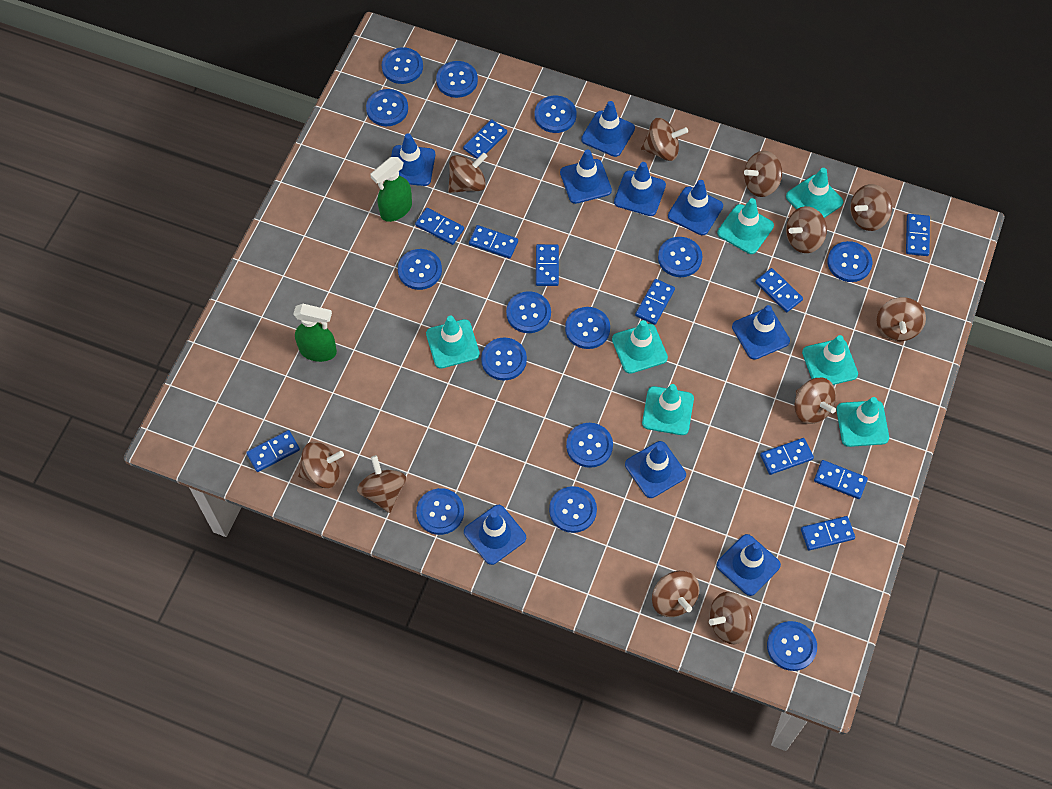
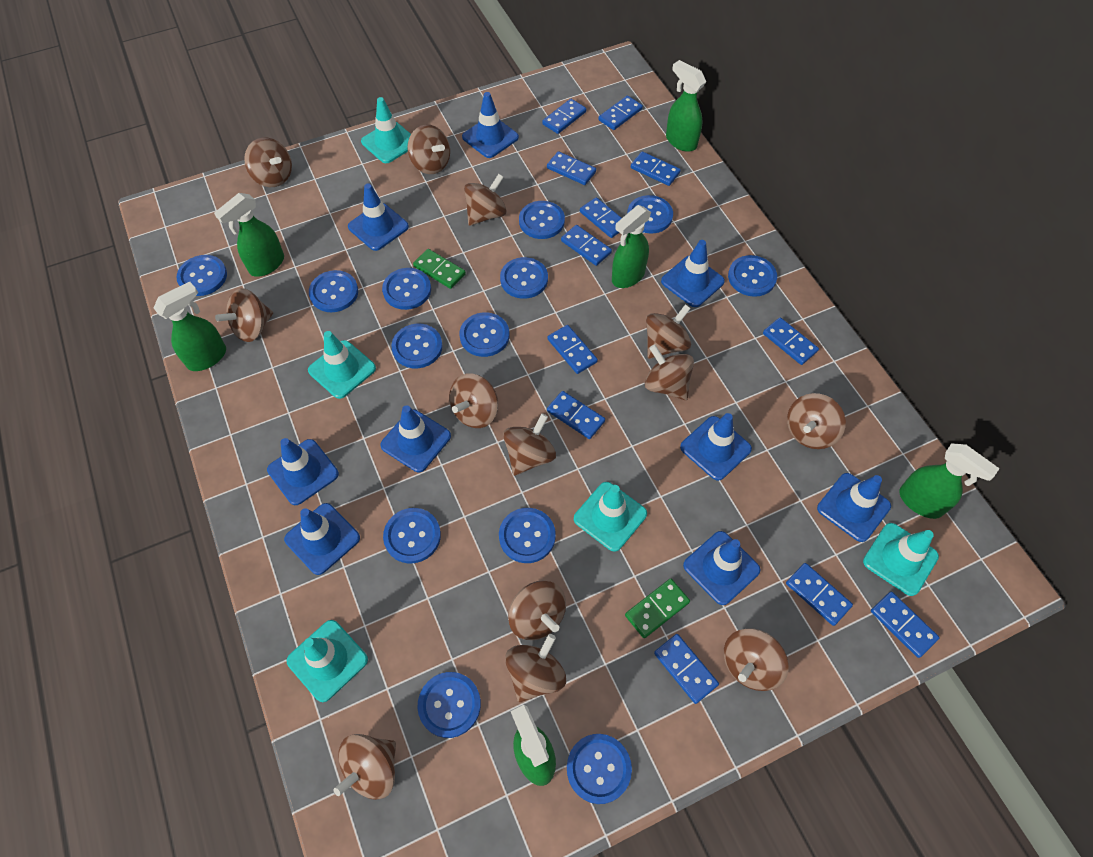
blue button: 14 -> 13
blue domino: 11 -> 12
brown spinning top: 11 -> 13
green domino: 0 -> 2
green spray bottle: 2 -> 6
turquoise traffic cone: 7 -> 5

